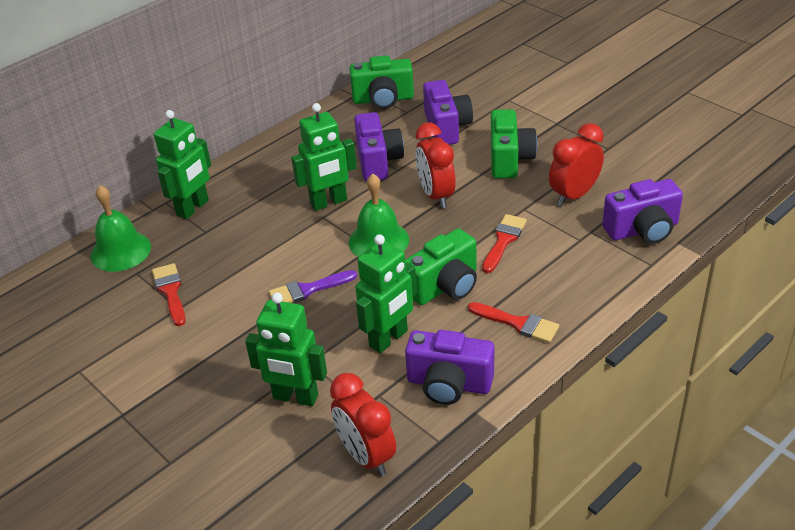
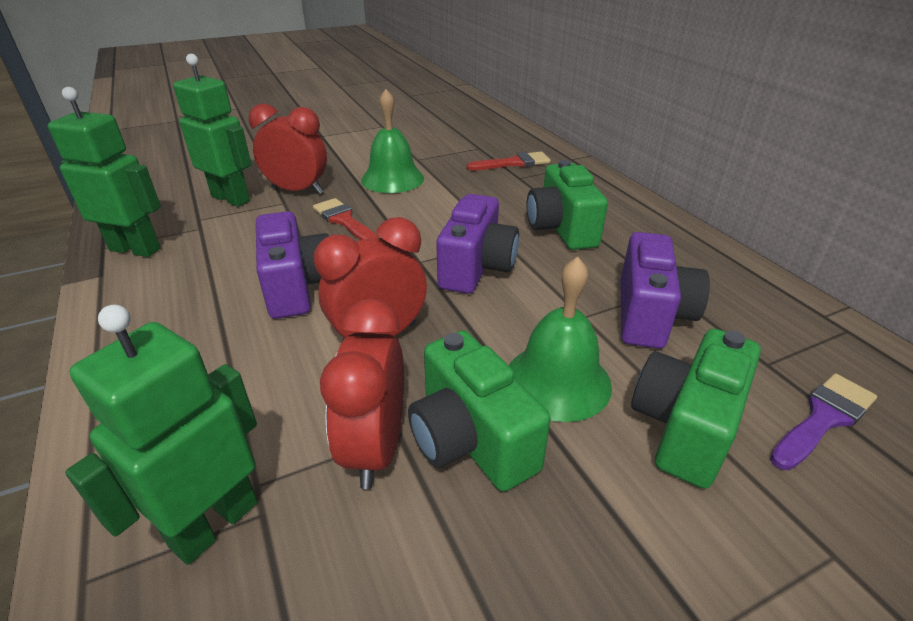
green robot: 4 -> 3
purple camera: 4 -> 3
red brush: 3 -> 2

